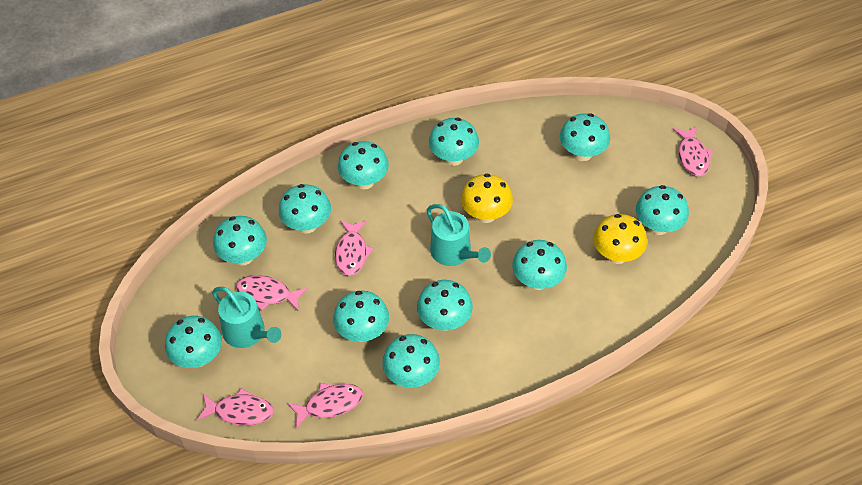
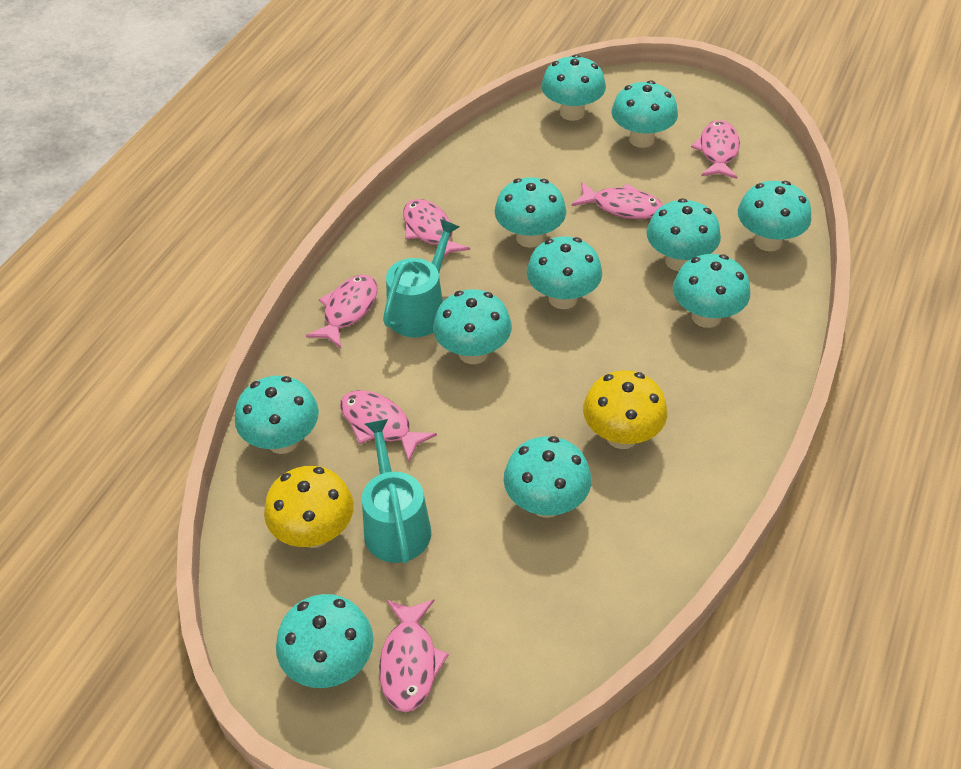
pink fish: 5 -> 6

